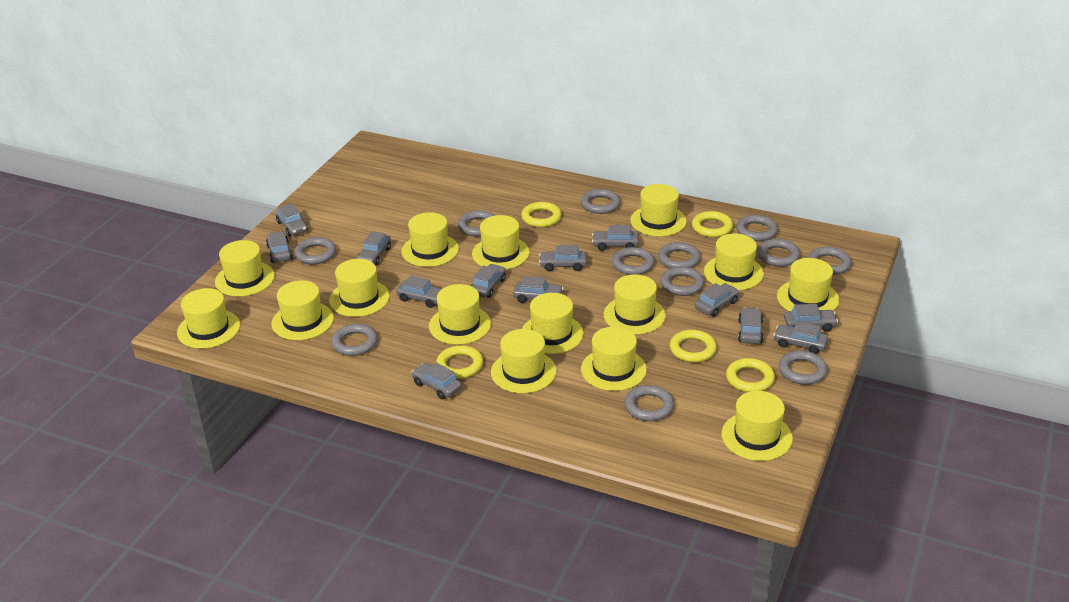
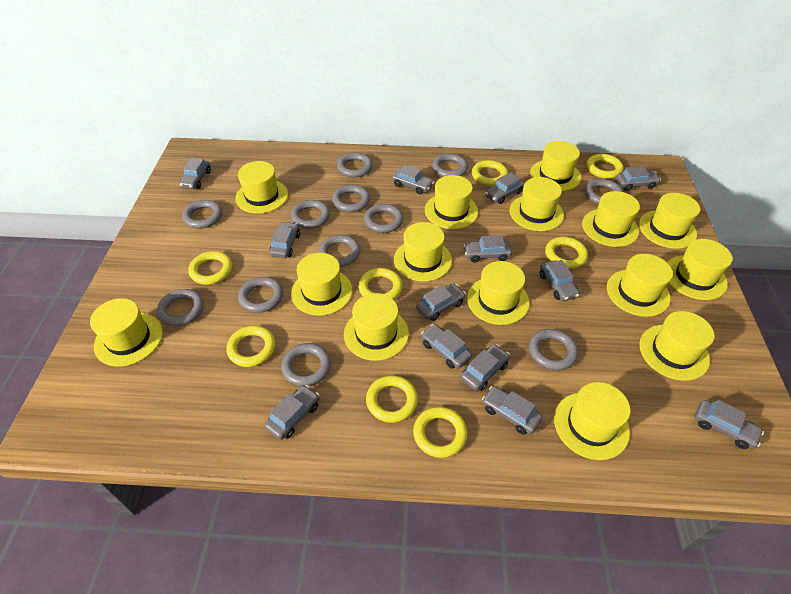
yellow ring: 5 -> 8

